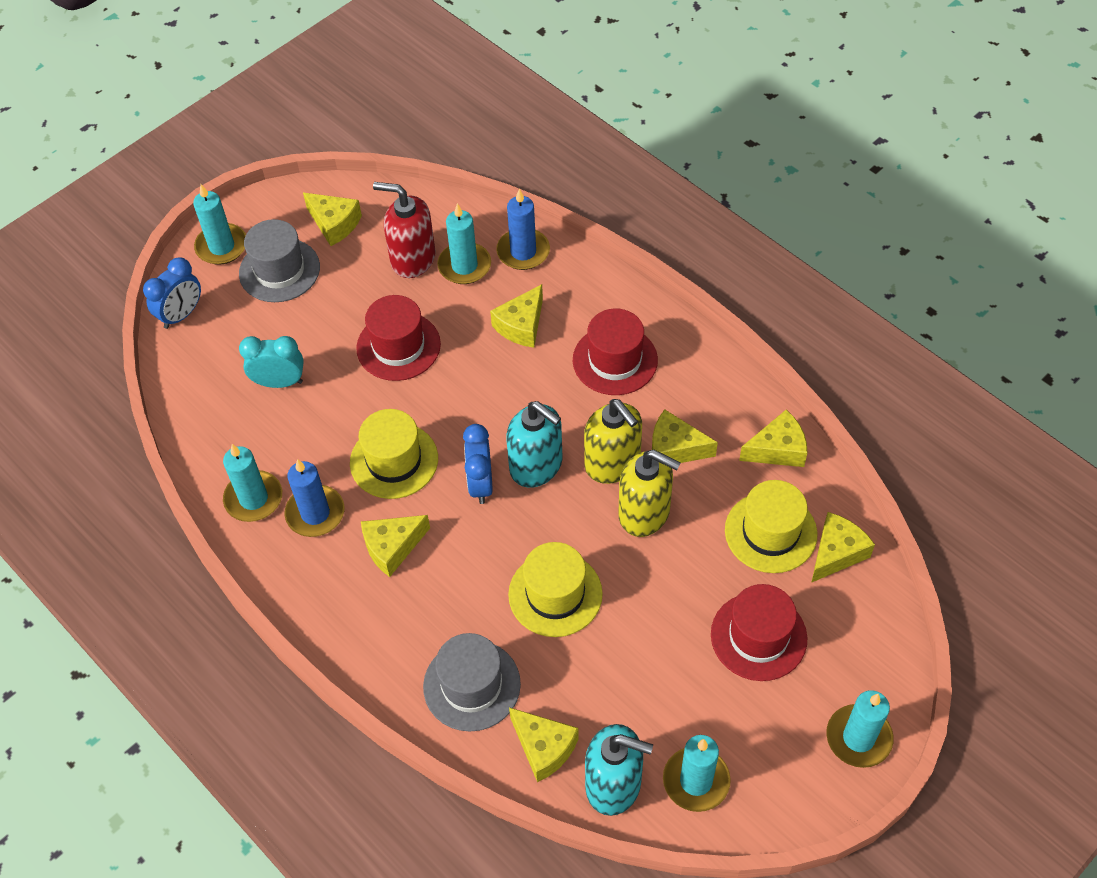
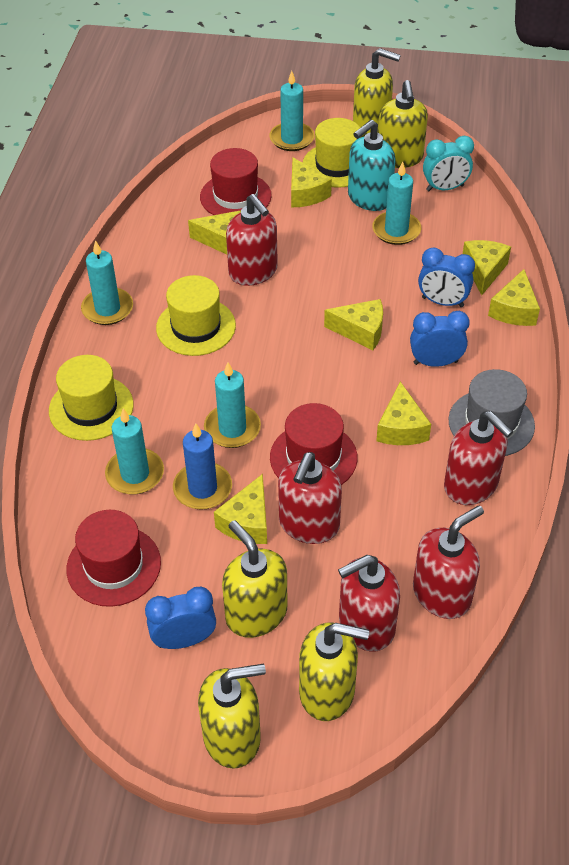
blue candle: 2 -> 1
blue clock: 2 -> 3
grey hat: 2 -> 1
red soap dispenser: 1 -> 5
turquoise soap dispenser: 2 -> 1
yellow soap dispenser: 2 -> 5

